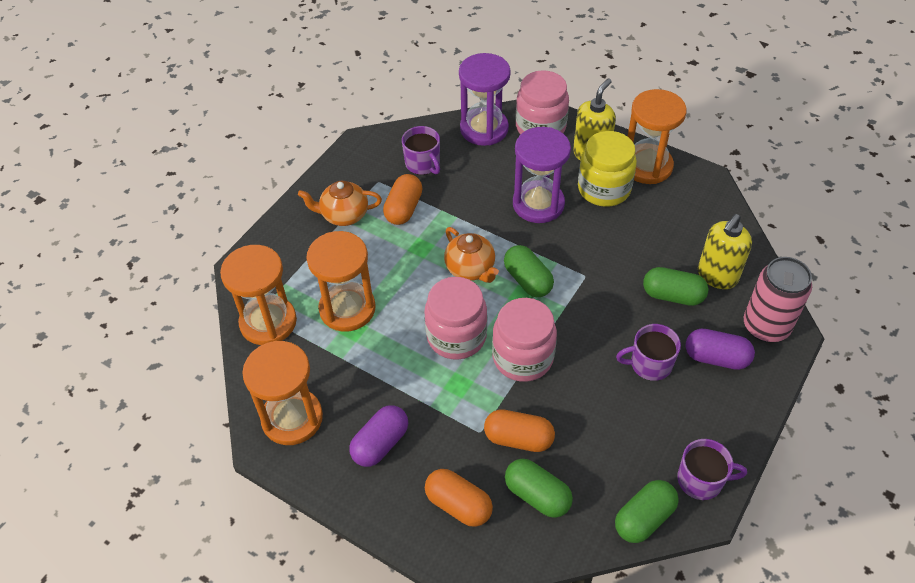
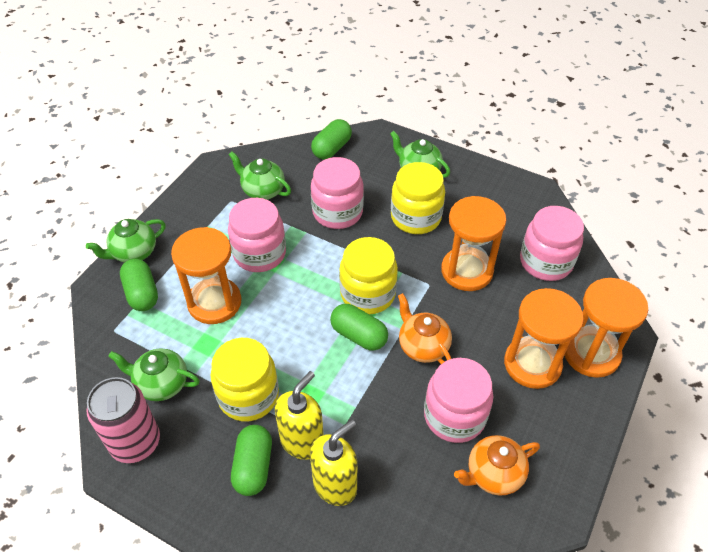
green teapot: 0 -> 4
orange capsule: 3 -> 0
pink jar: 3 -> 4
purple capsule: 2 -> 0
purple hourglass: 2 -> 0
purple mug: 3 -> 0
yellow jar: 1 -> 3

